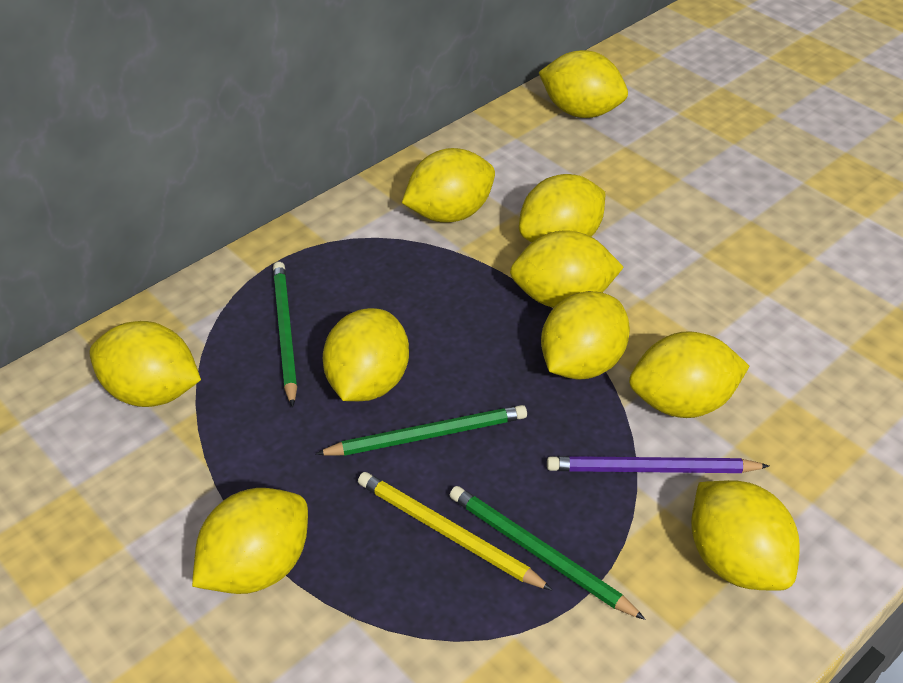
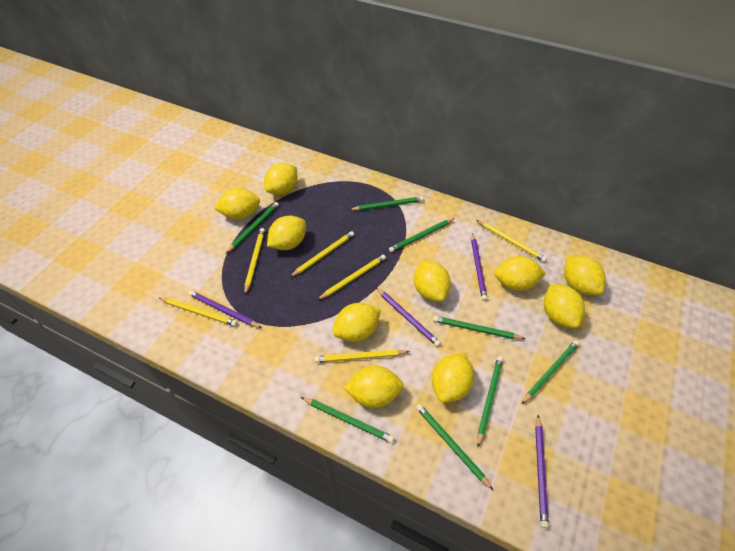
green pencil: 3 -> 8
purple pencil: 1 -> 4
yellow pencil: 1 -> 6

